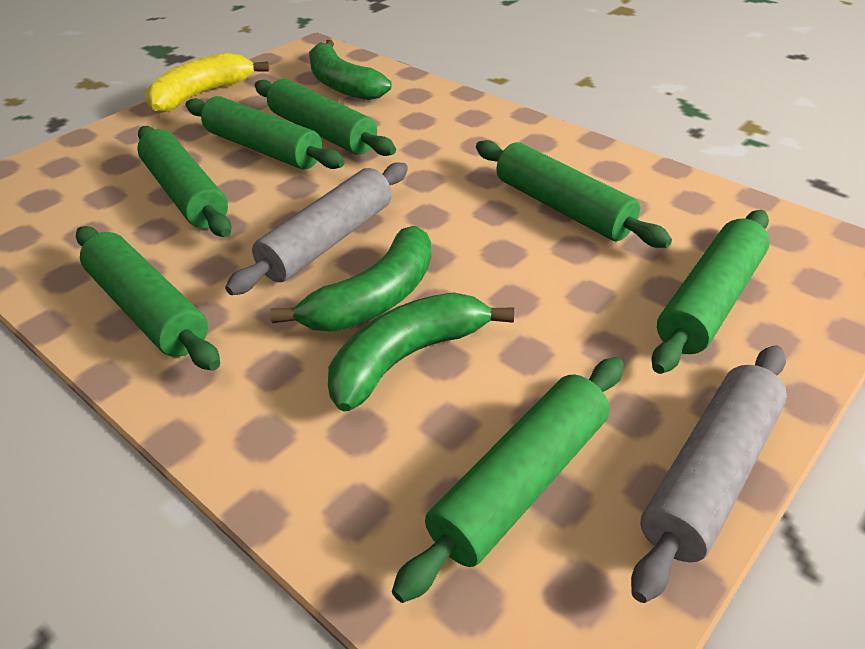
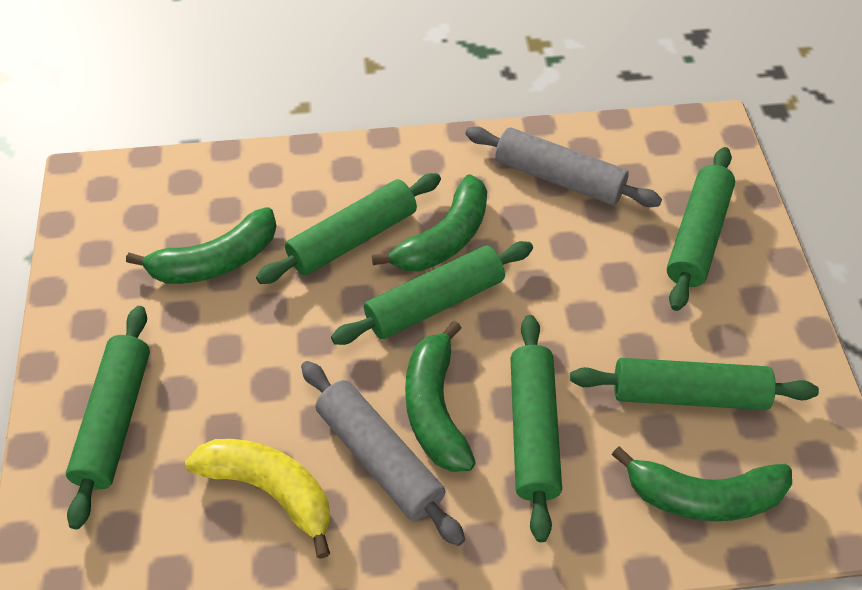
green banana: 3 -> 4
green rolling pin: 7 -> 6

